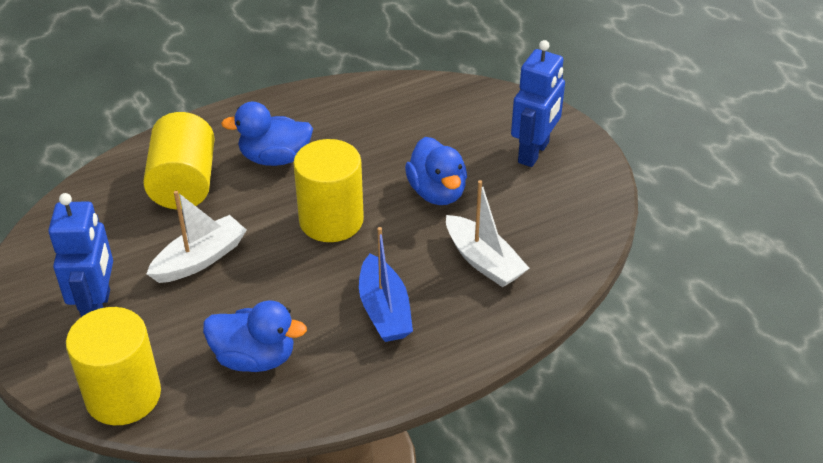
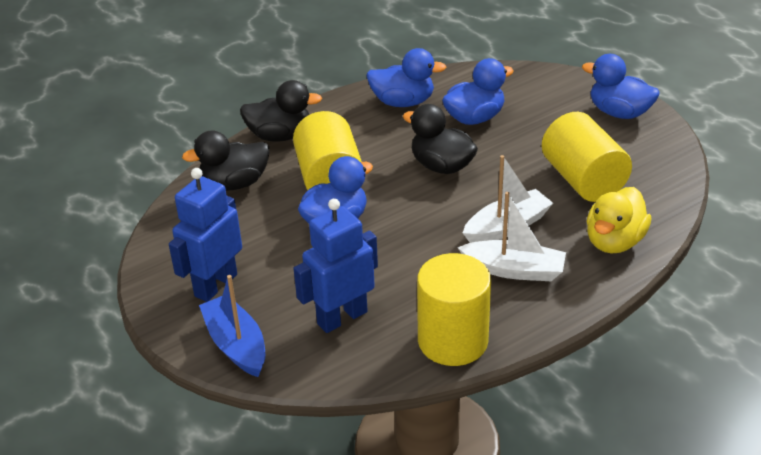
black duck: 0 -> 3
blue duck: 3 -> 4
yellow duck: 0 -> 1

